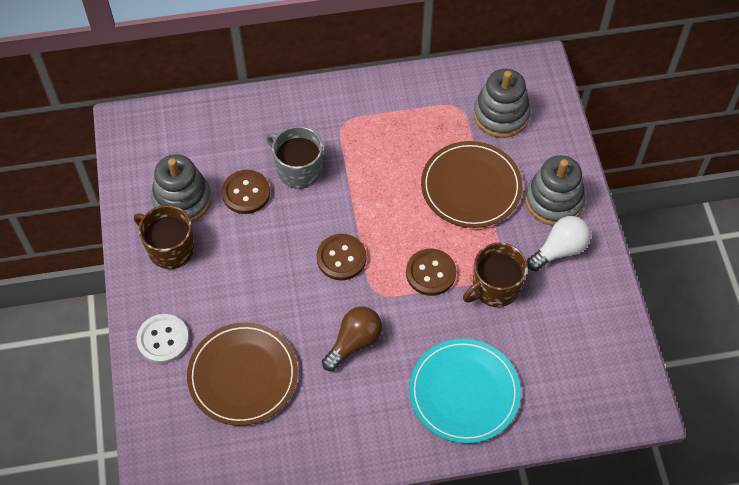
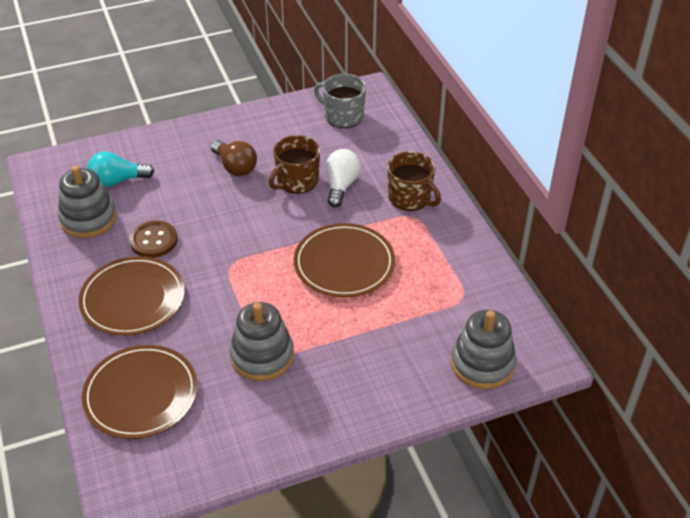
brown button: 3 -> 1
brown plate: 2 -> 3
turquoise light bulb: 0 -> 1
turquoise plate: 1 -> 0
white button: 1 -> 0

